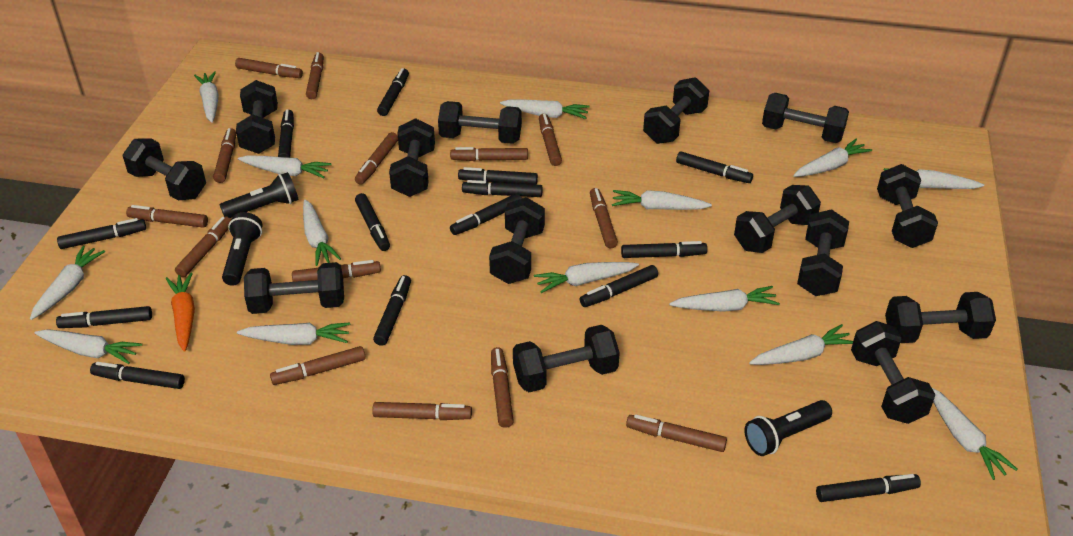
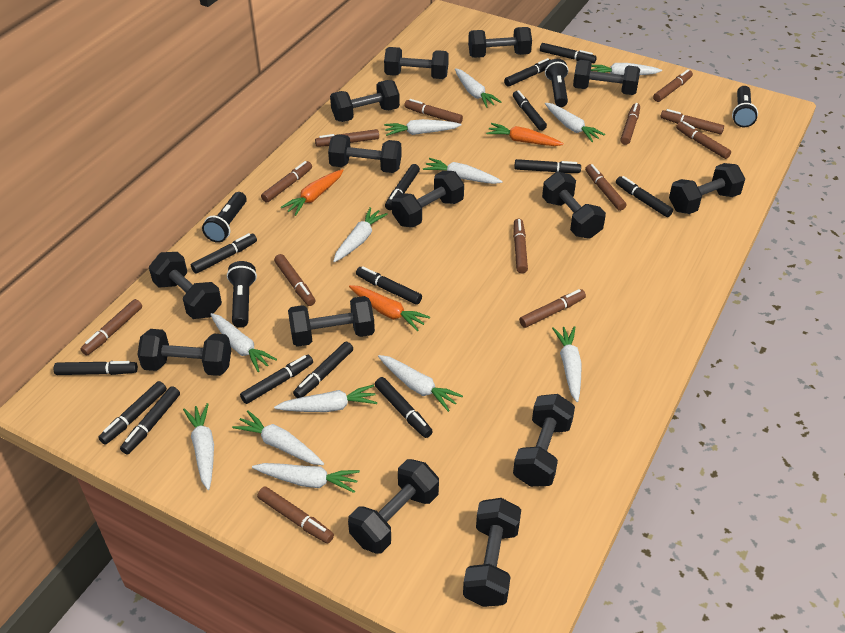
black flashlight: 3 -> 4
brown marker: 14 -> 13
orange carrot: 1 -> 3
white carrot: 14 -> 13

